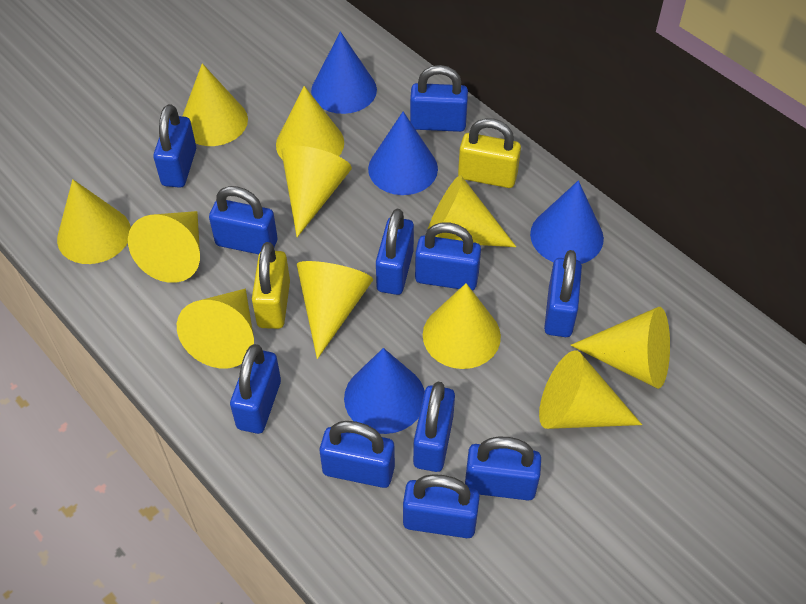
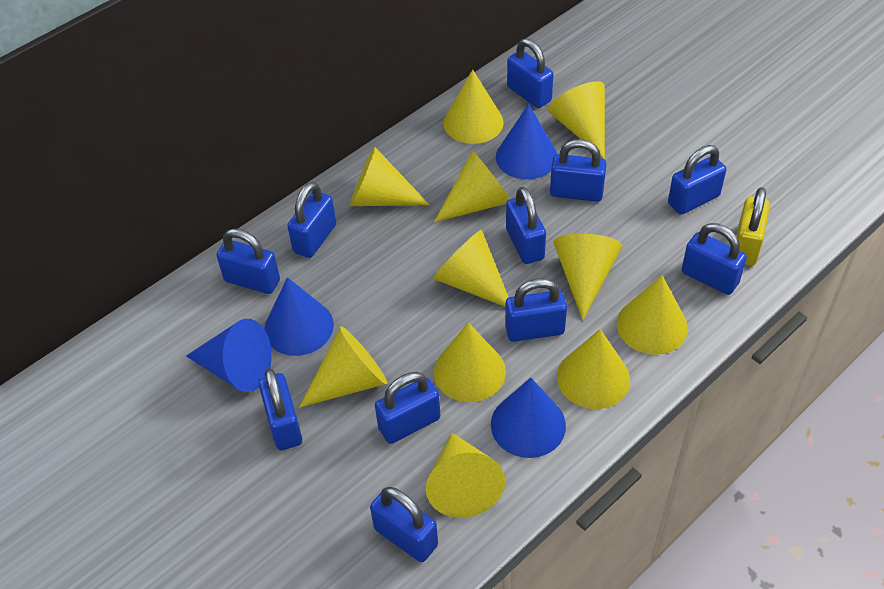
yellow padlock: 2 -> 1

